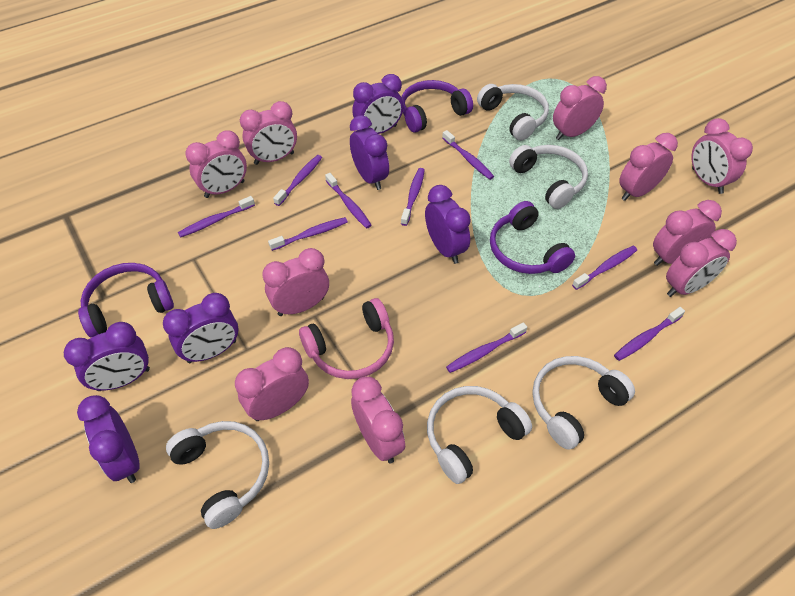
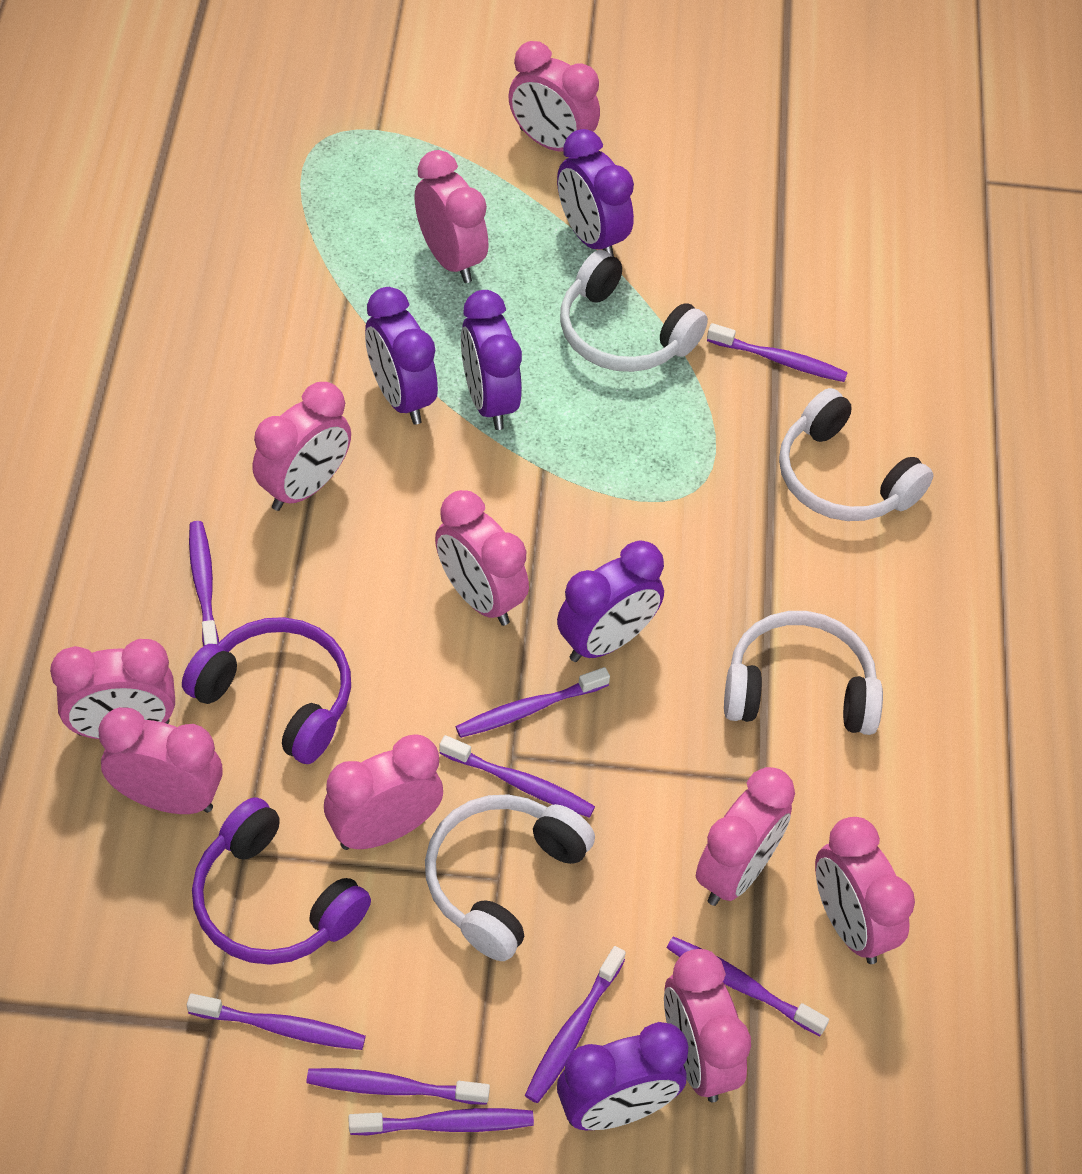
pink headphones: 1 -> 0
purple clock: 6 -> 5
purple headphones: 3 -> 2
white headphones: 5 -> 4

